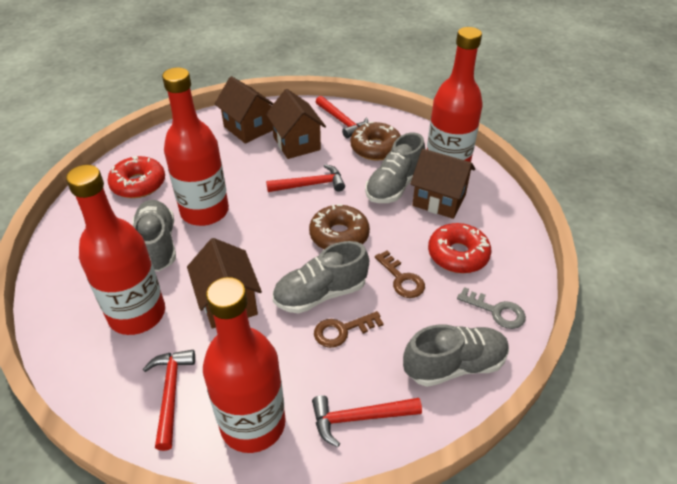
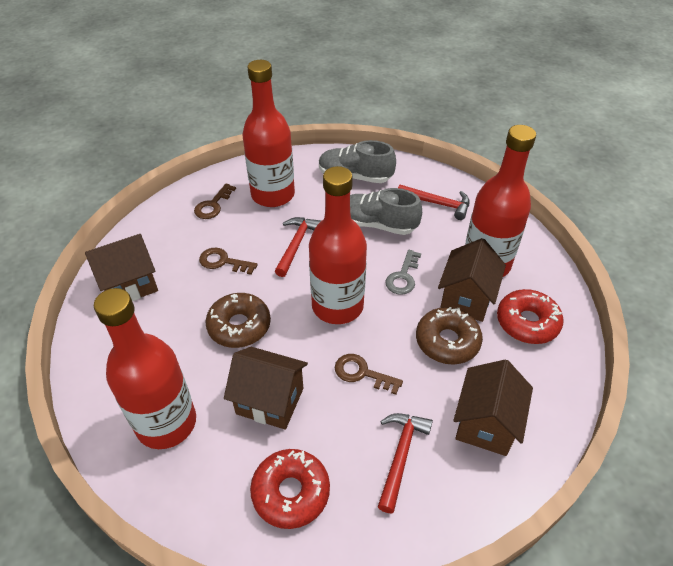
brown key: 2 -> 3
grey shoe: 4 -> 2
red hammer: 4 -> 3

